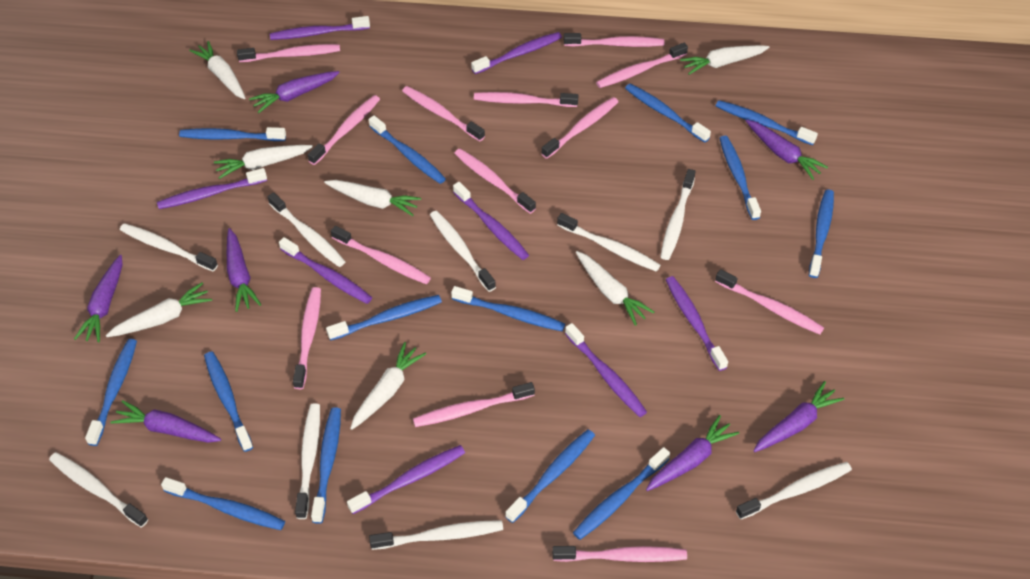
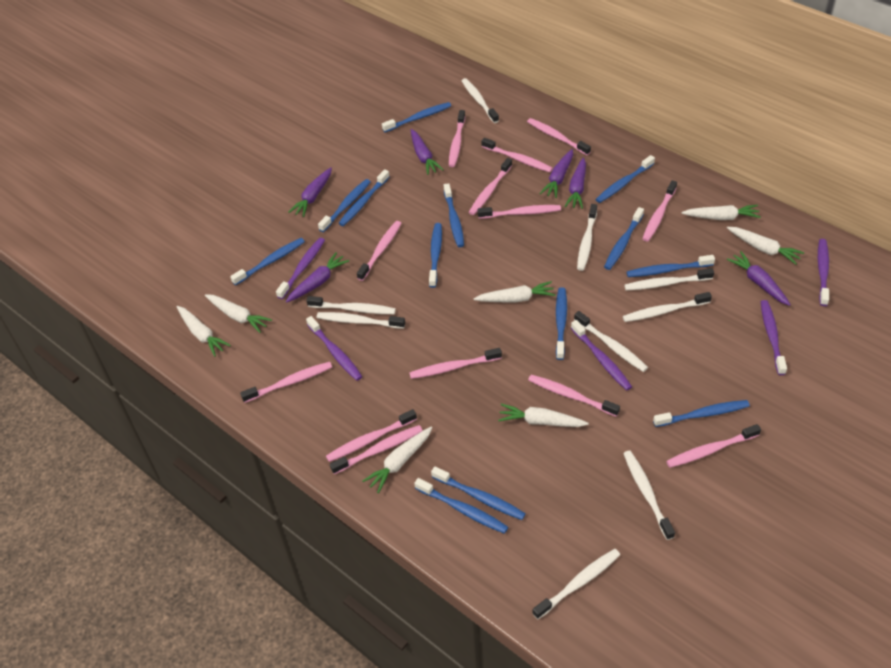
blue toothbrush: 14 -> 13
purple carrot: 7 -> 6
purple toothbrush: 8 -> 5

